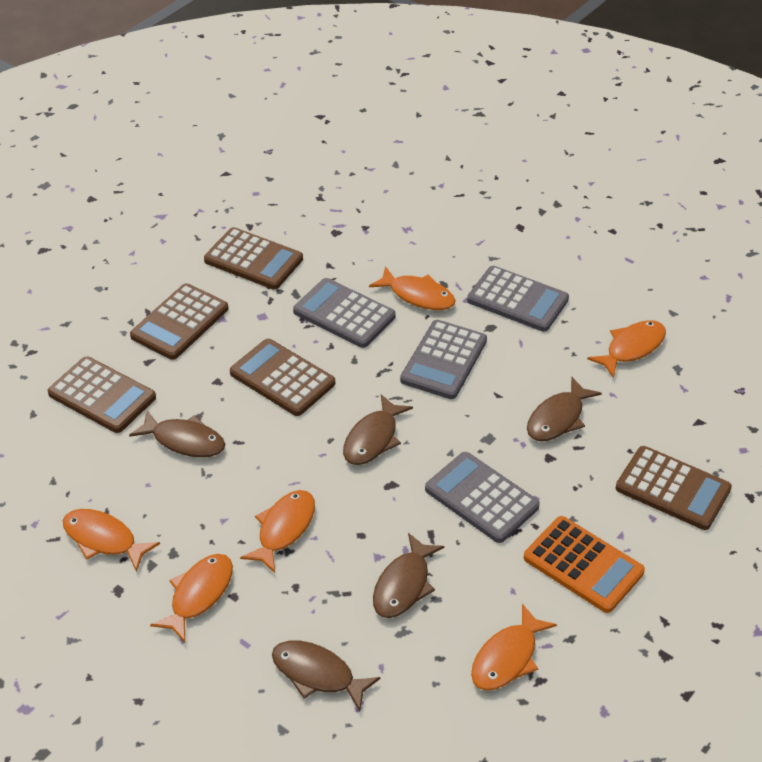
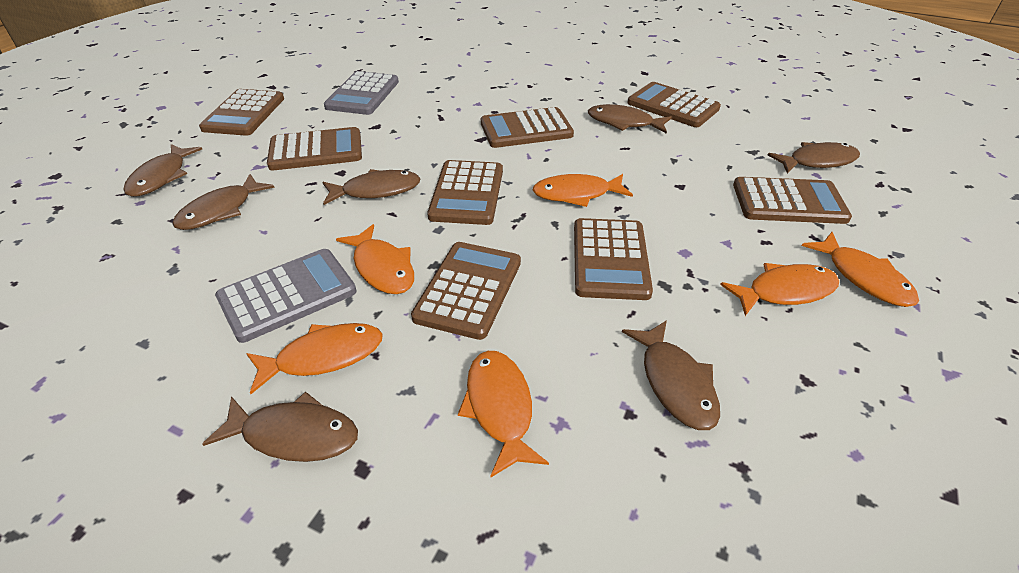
brown calculator: 5 -> 8
brown fish: 5 -> 7
grey calculator: 4 -> 2
orange calculator: 1 -> 0

